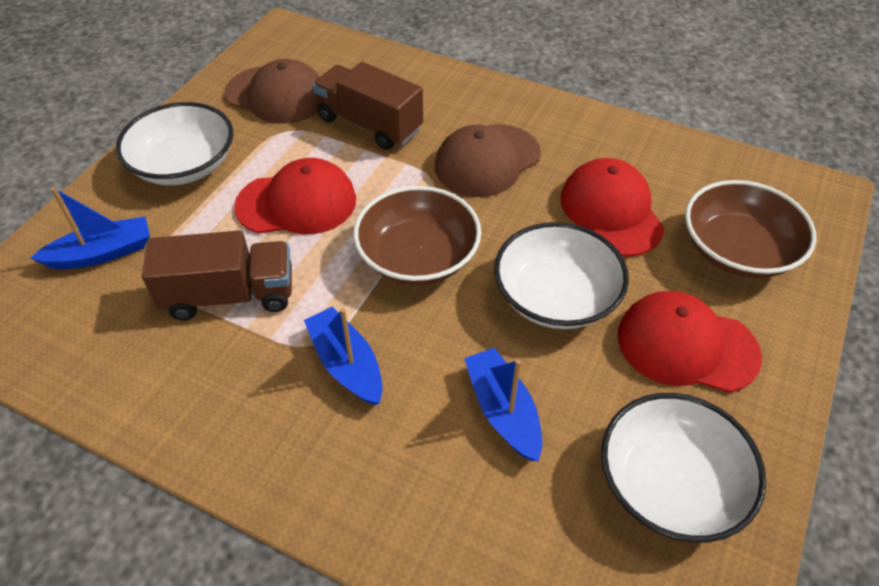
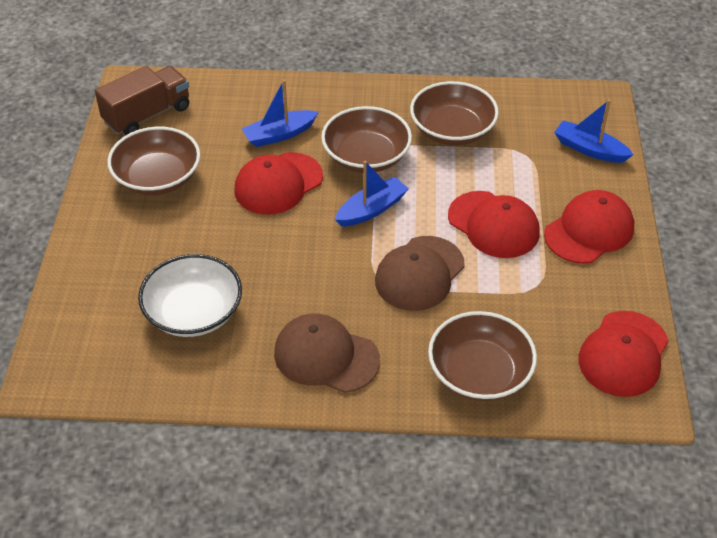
brown bowl: 2 -> 4
brown truck: 2 -> 1
red cap: 3 -> 4
white bowl: 3 -> 1

